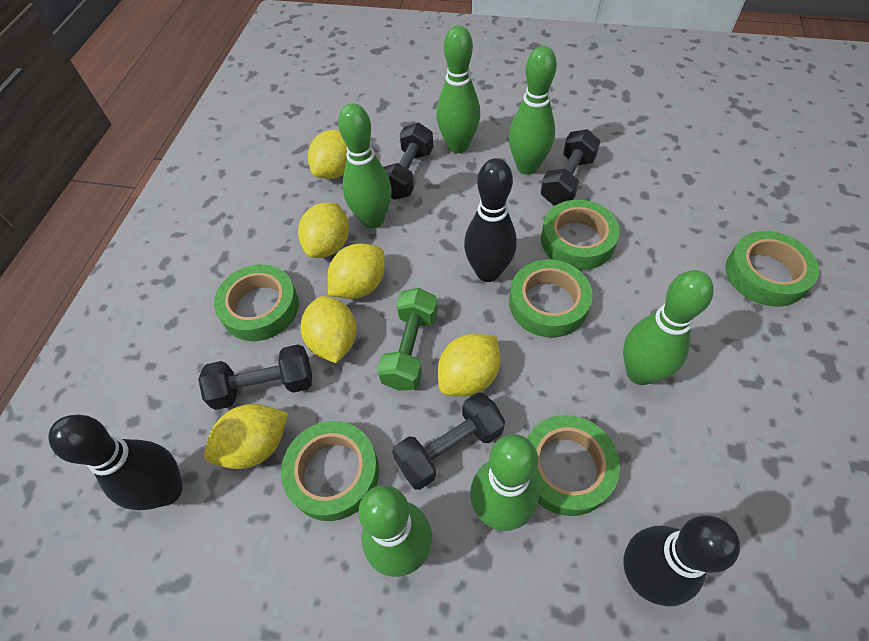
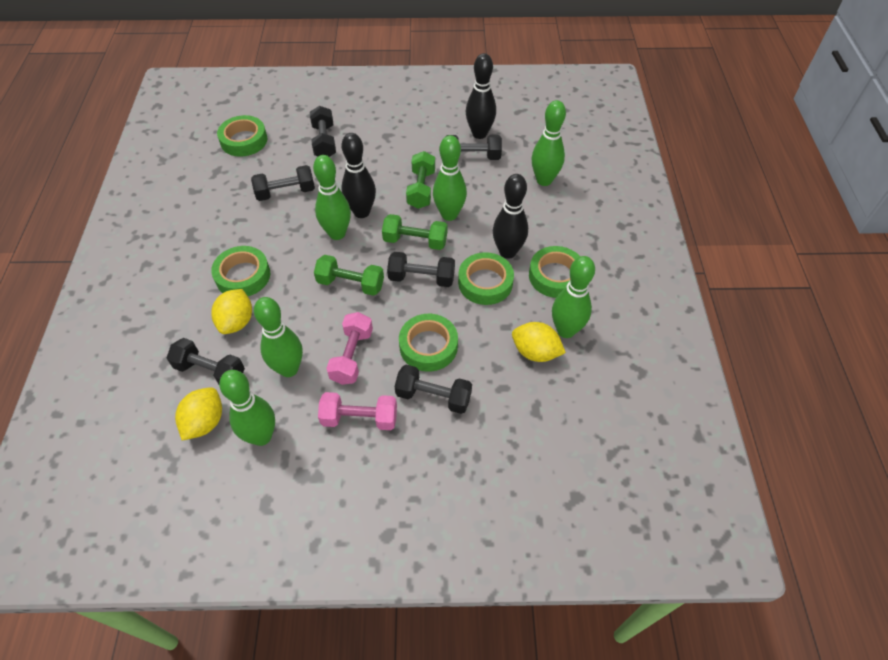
black dumbbell: 4 -> 6
green dumbbell: 1 -> 3
green tape: 6 -> 5
pink dumbbell: 0 -> 2
yellow lemon: 6 -> 3

